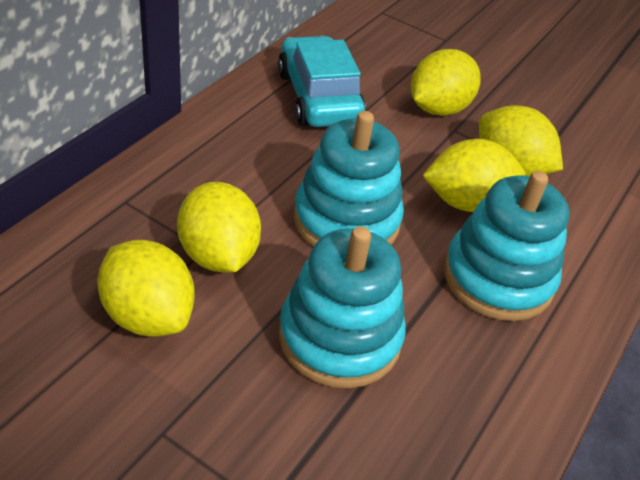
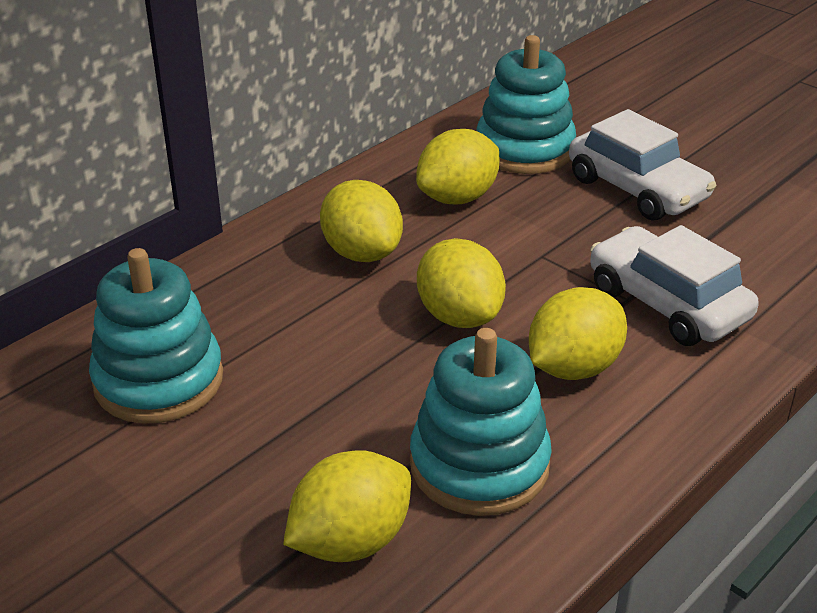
turquoise car: 1 -> 0
white car: 0 -> 2

